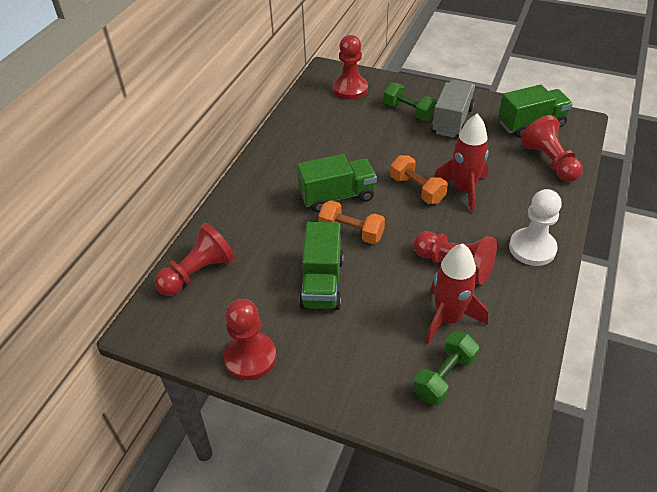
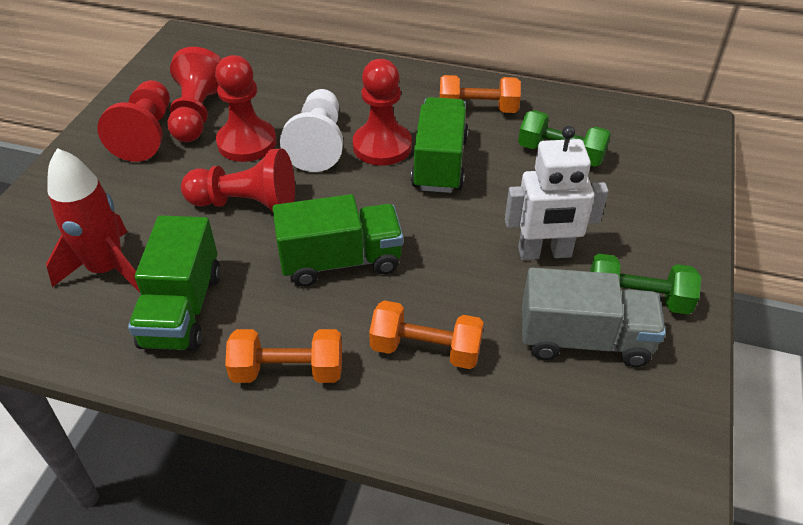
orange dumbbell: 2 -> 3
red rocket: 2 -> 1
white robot: 0 -> 1

